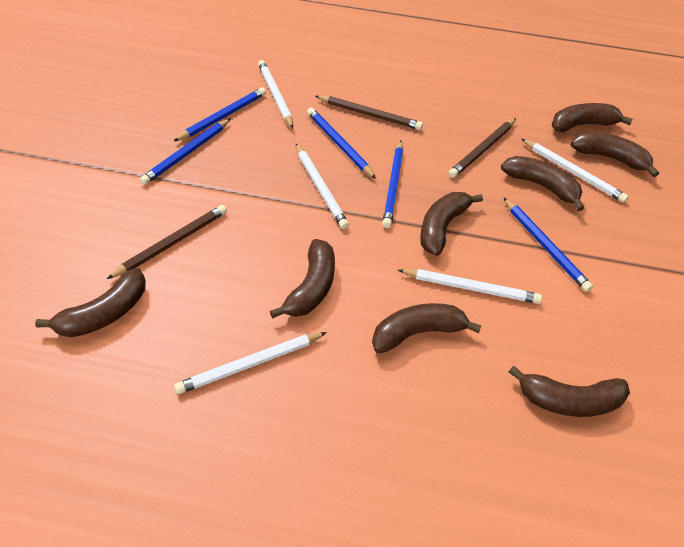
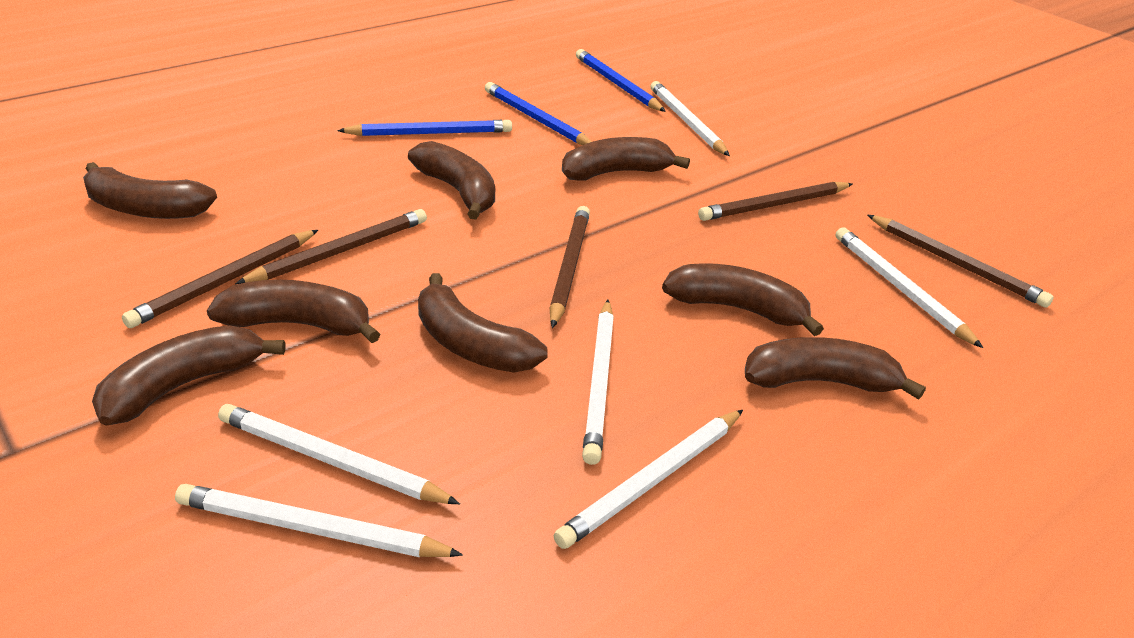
blue pencil: 5 -> 3
brown pencil: 3 -> 5
white pencil: 5 -> 6

